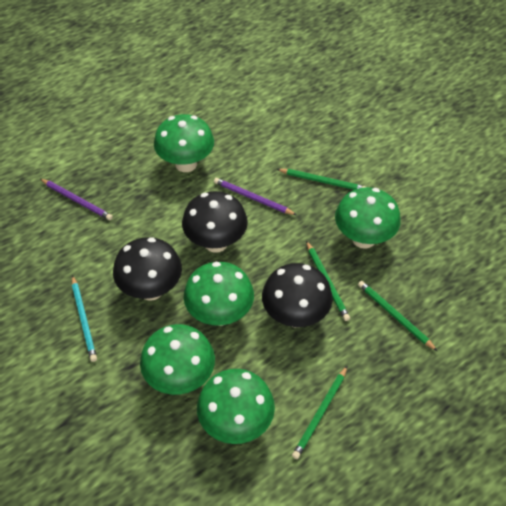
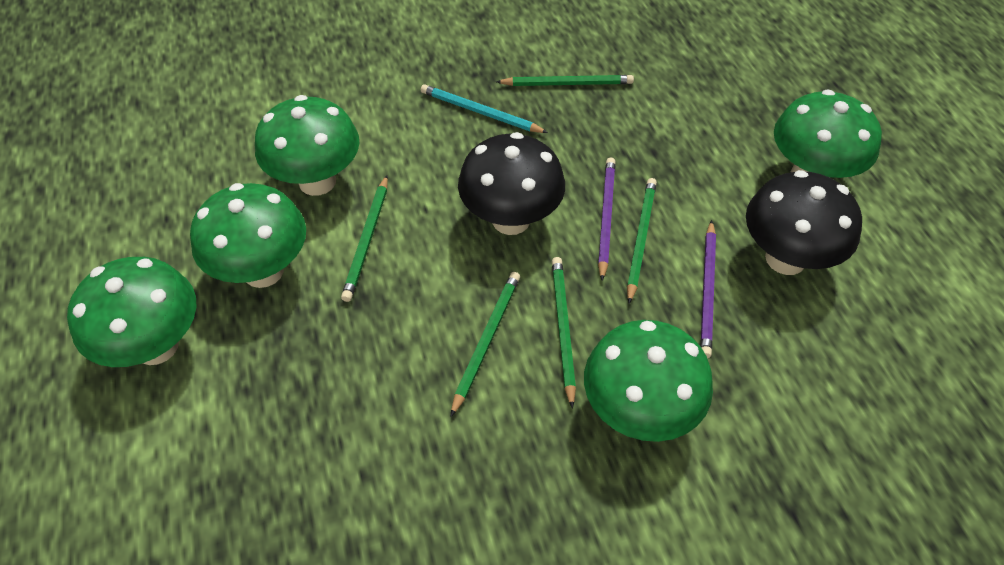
black mushroom: 3 -> 2
green pencil: 4 -> 5

